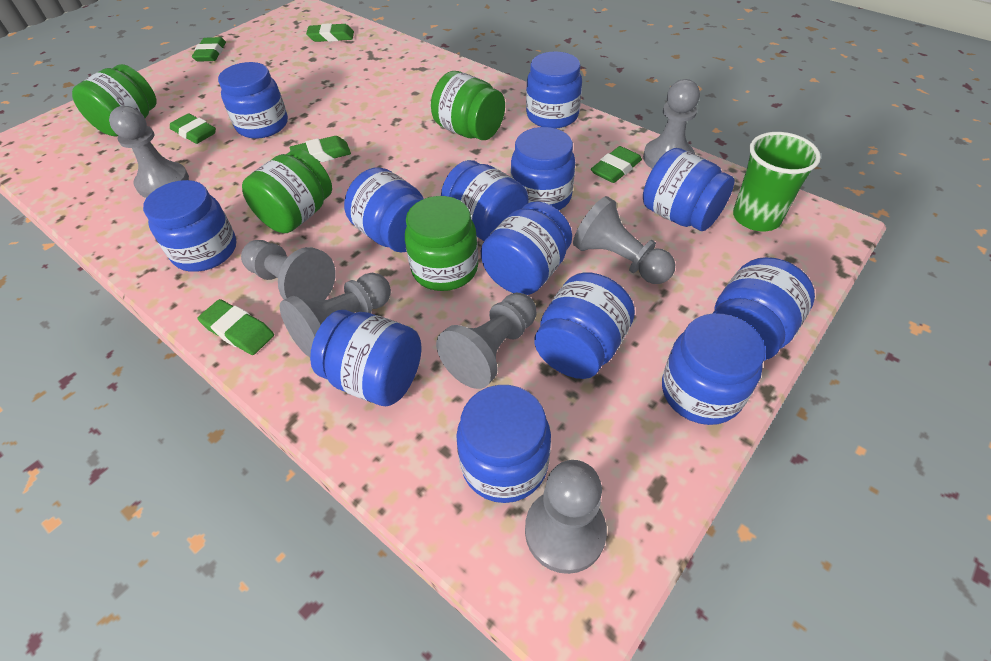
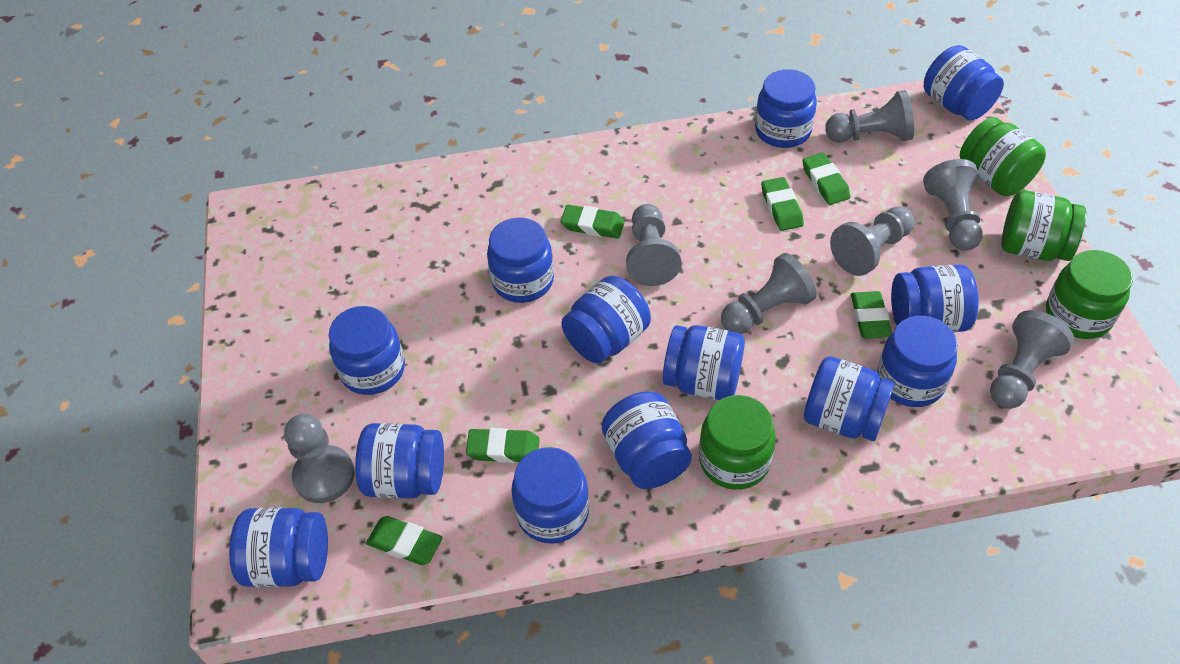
green cup: 1 -> 0

